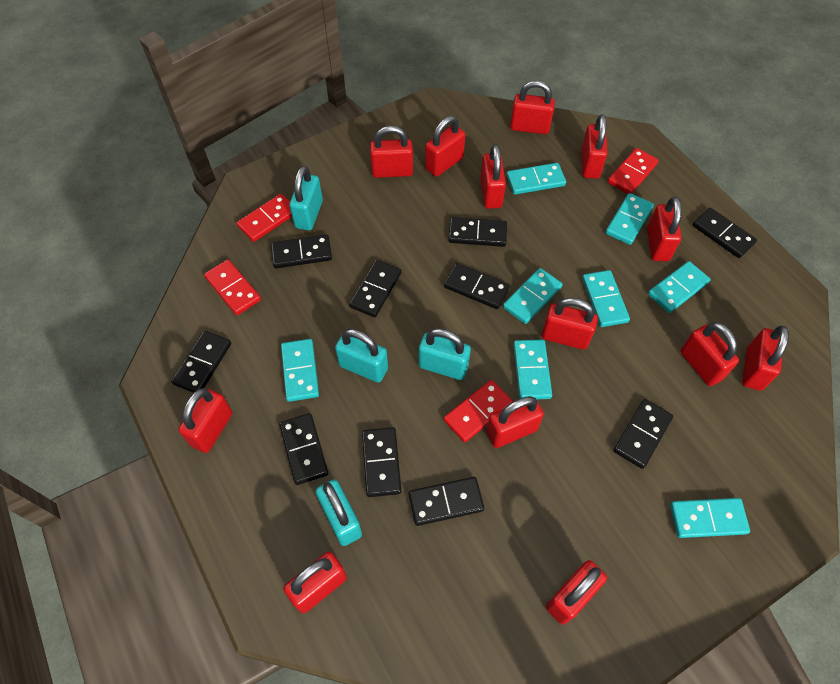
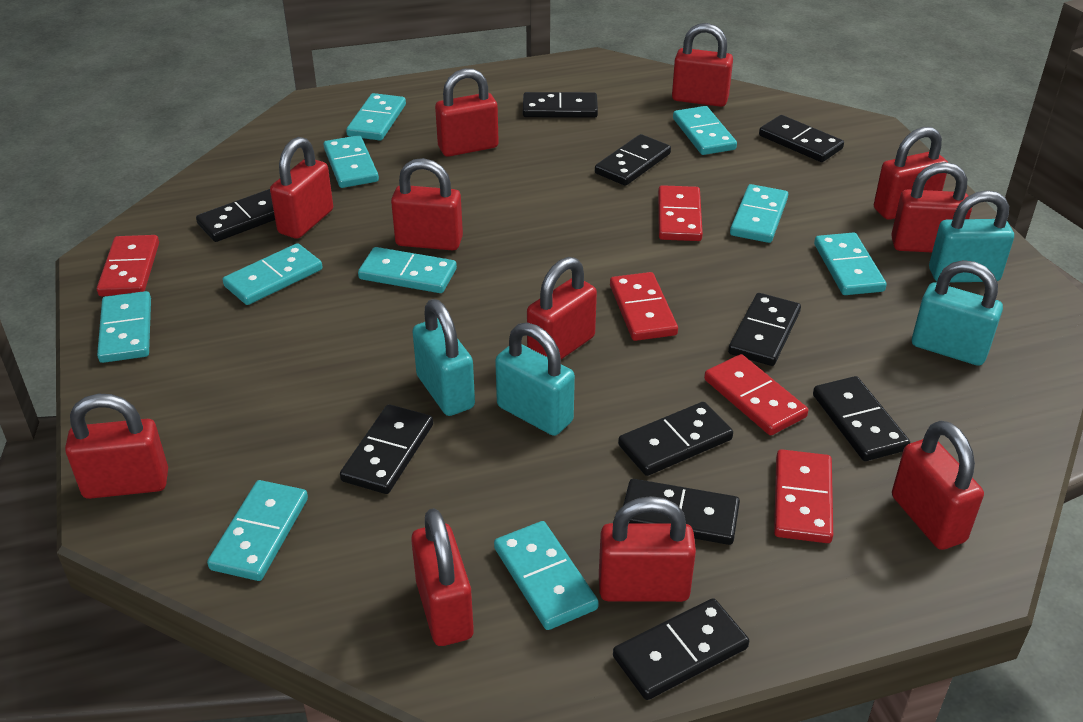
red domino: 4 -> 5
red padlock: 13 -> 11
turquoise domino: 8 -> 10

